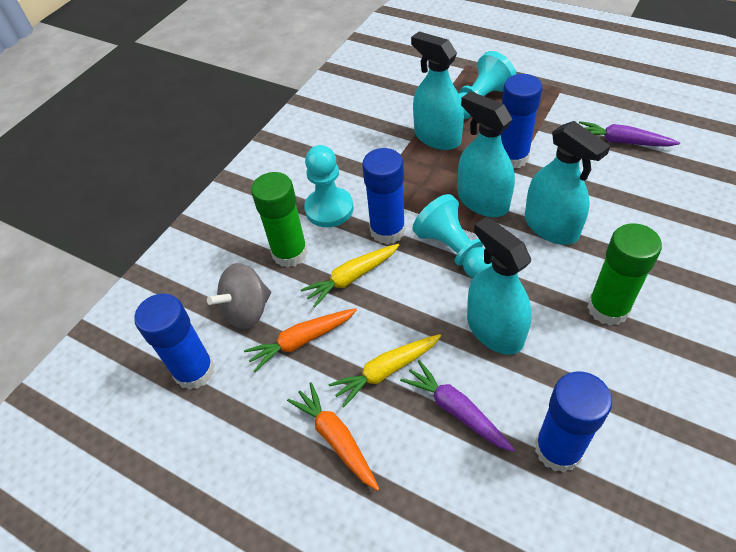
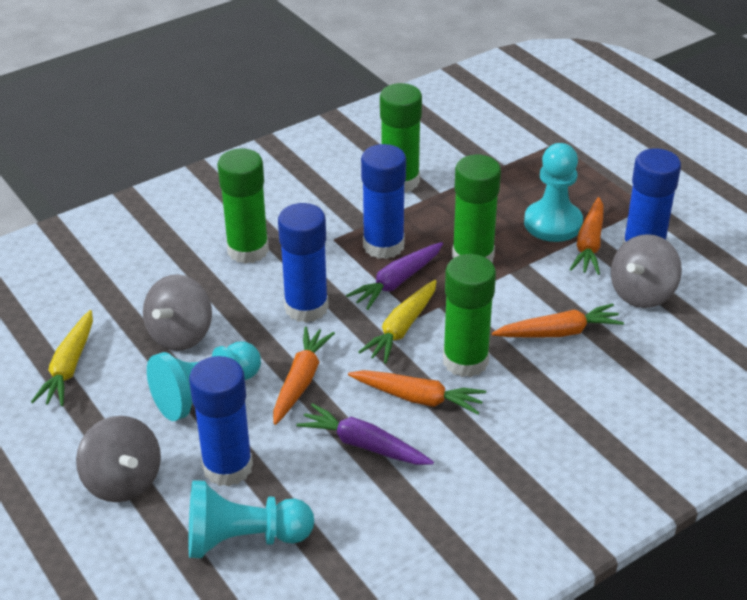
green glue stick: 2 -> 4
grey spinning top: 1 -> 3
orange carrot: 2 -> 4
turquoise spray bottle: 4 -> 0

